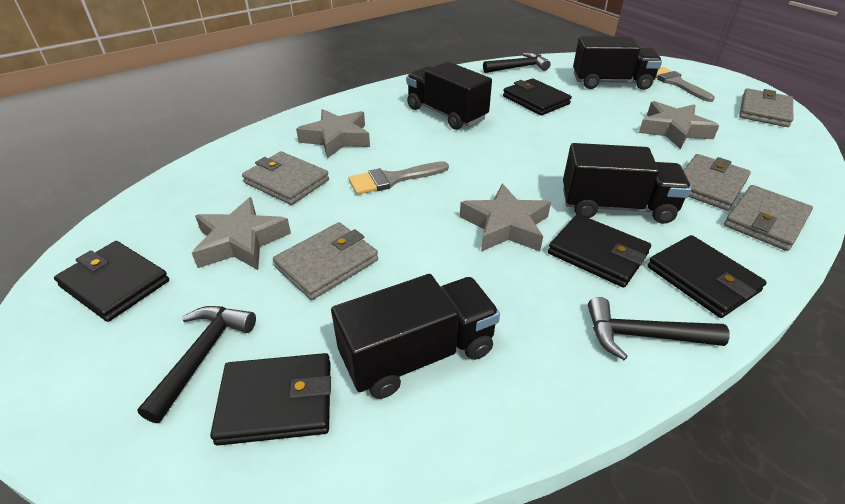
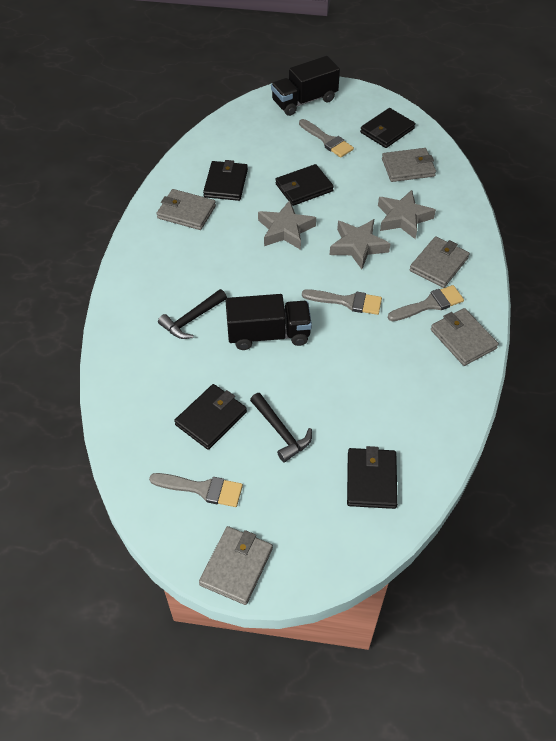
black hammer: 3 -> 2
black truck: 4 -> 2
grey brush: 2 -> 4
grey star: 4 -> 3

